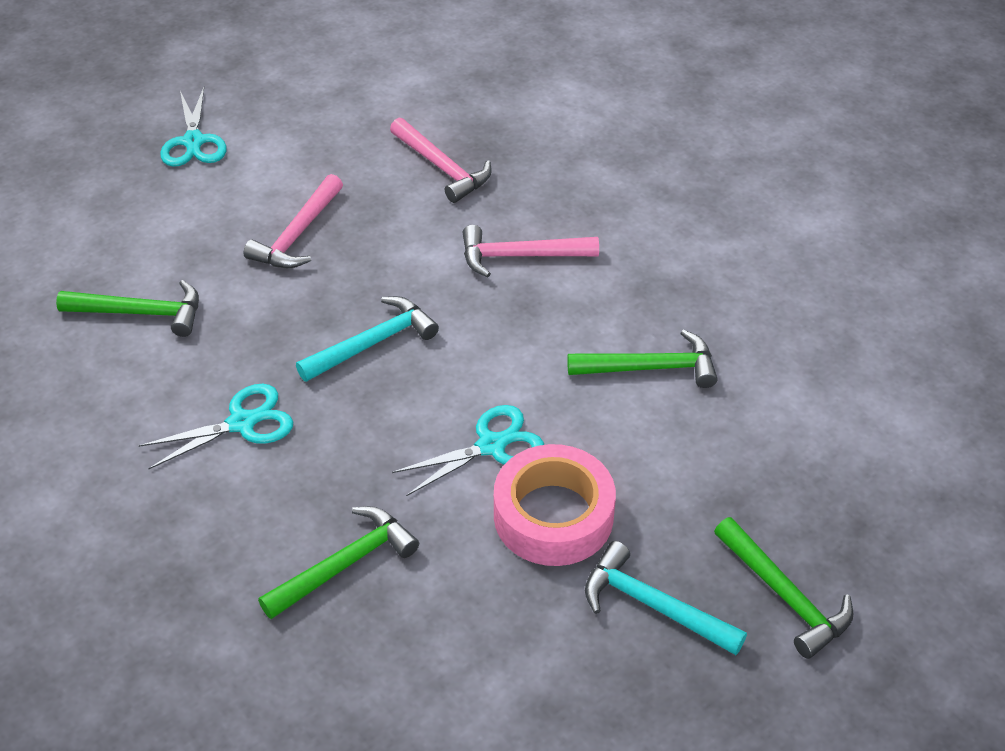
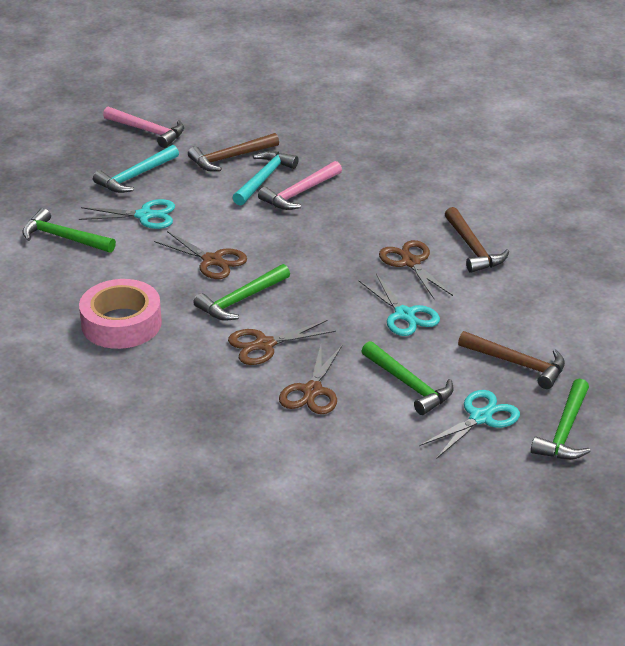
brown hammer: 0 -> 3
brown scissors: 0 -> 4
pink hammer: 3 -> 2

